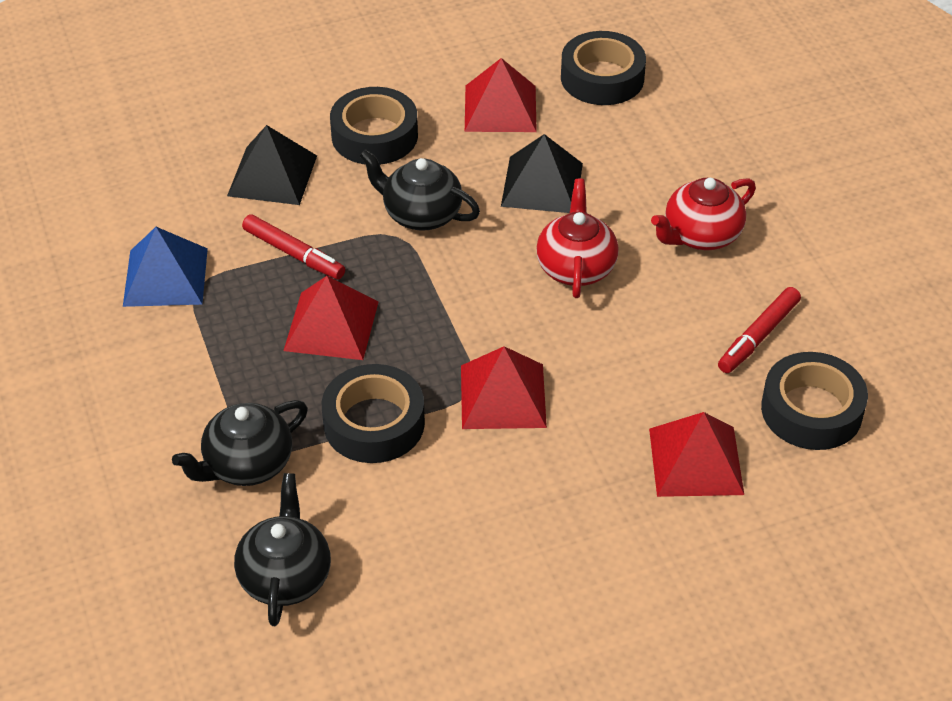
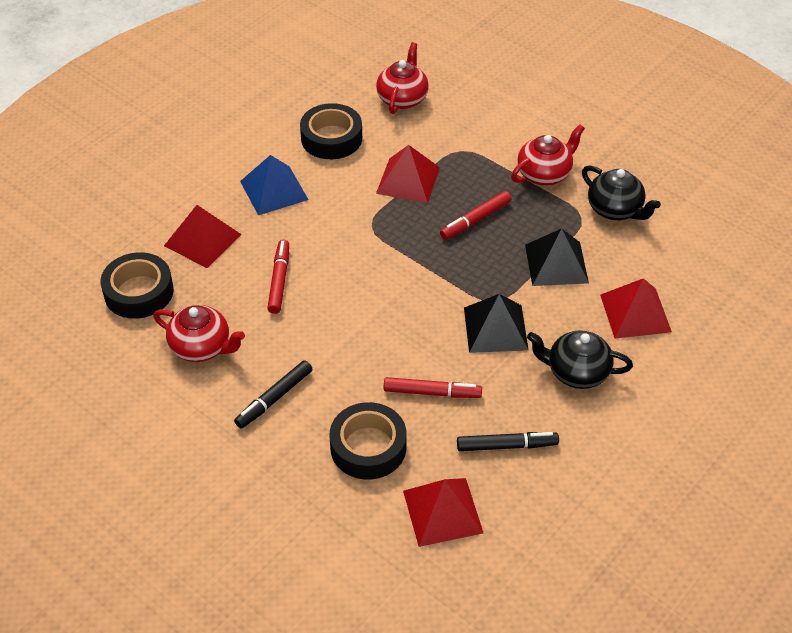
black marker: 0 -> 2
black tape: 4 -> 3
black teapot: 3 -> 2
red marker: 2 -> 3
red teapot: 2 -> 3

